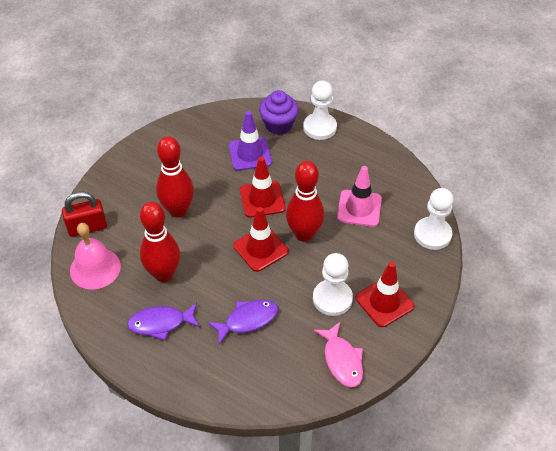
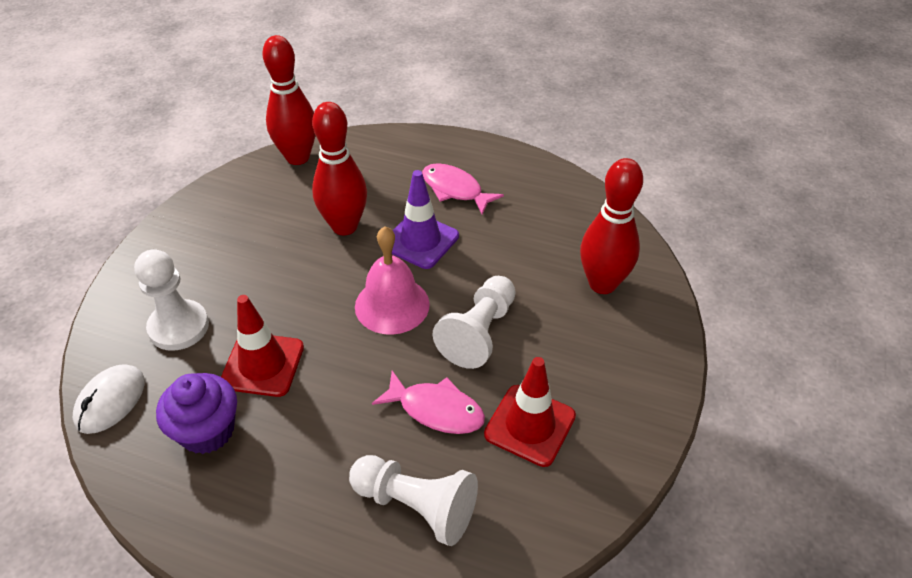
pink fish: 1 -> 2
pink traffic cone: 1 -> 0
purple fish: 2 -> 0
red padlock: 1 -> 0
red traffic cone: 3 -> 2
white mouse: 0 -> 1

